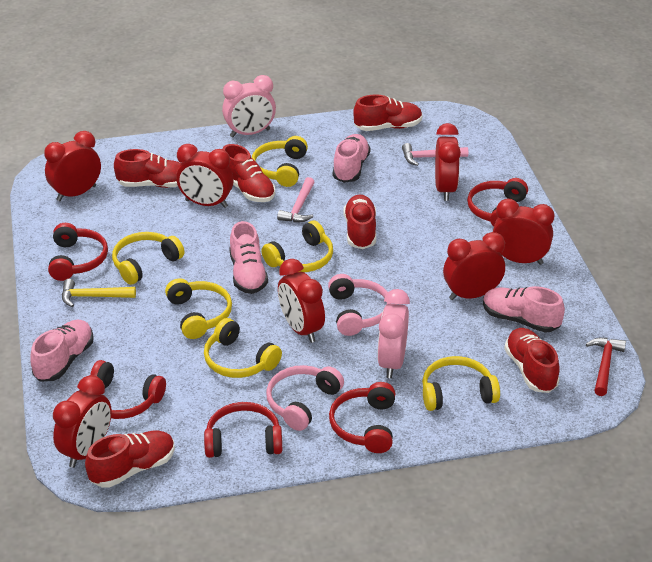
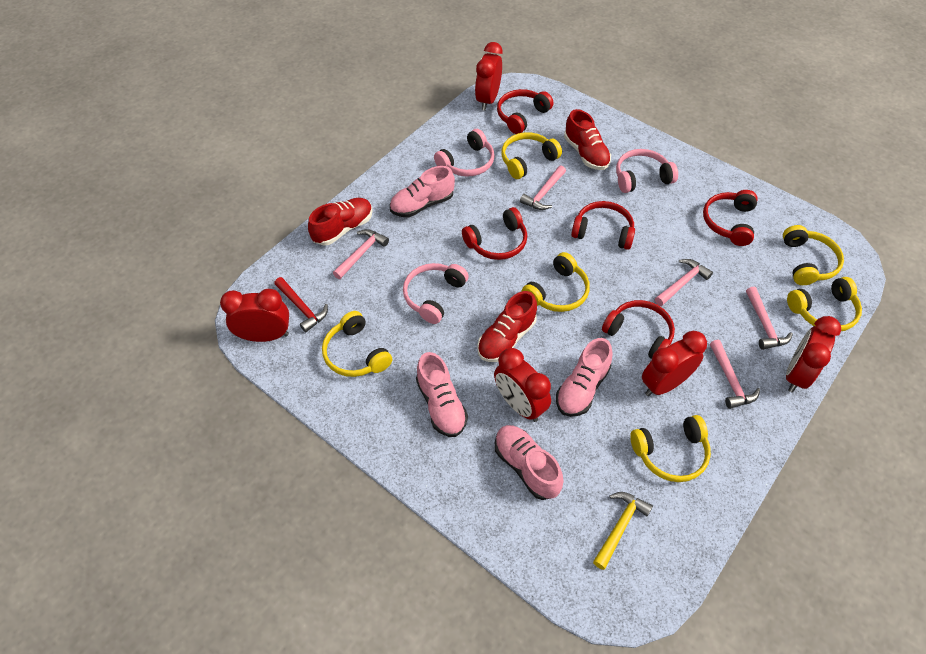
pink clock: 2 -> 0
pink hammer: 2 -> 5
pink headphones: 2 -> 3
red clock: 7 -> 5
red shoe: 6 -> 3

